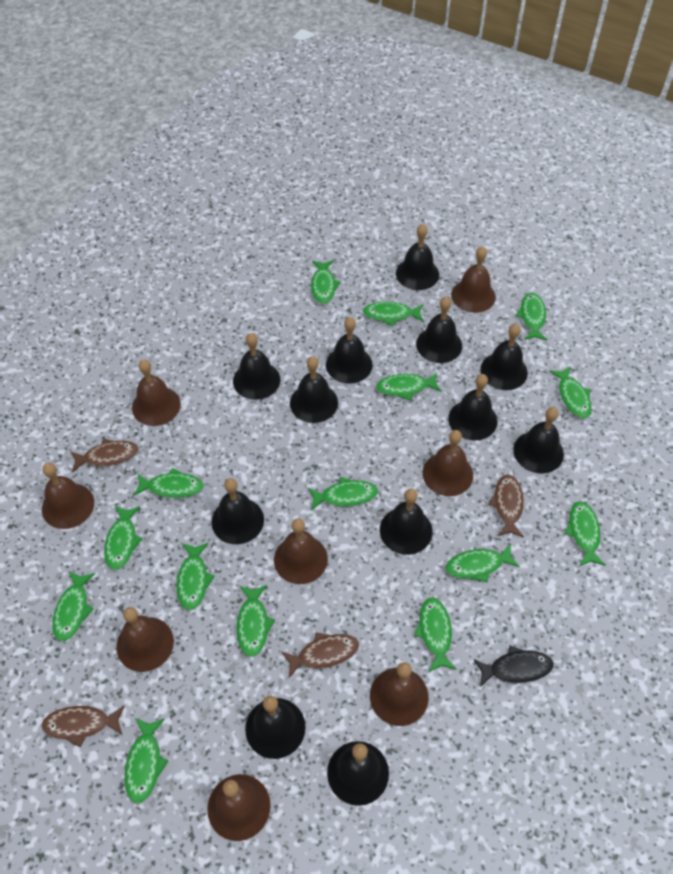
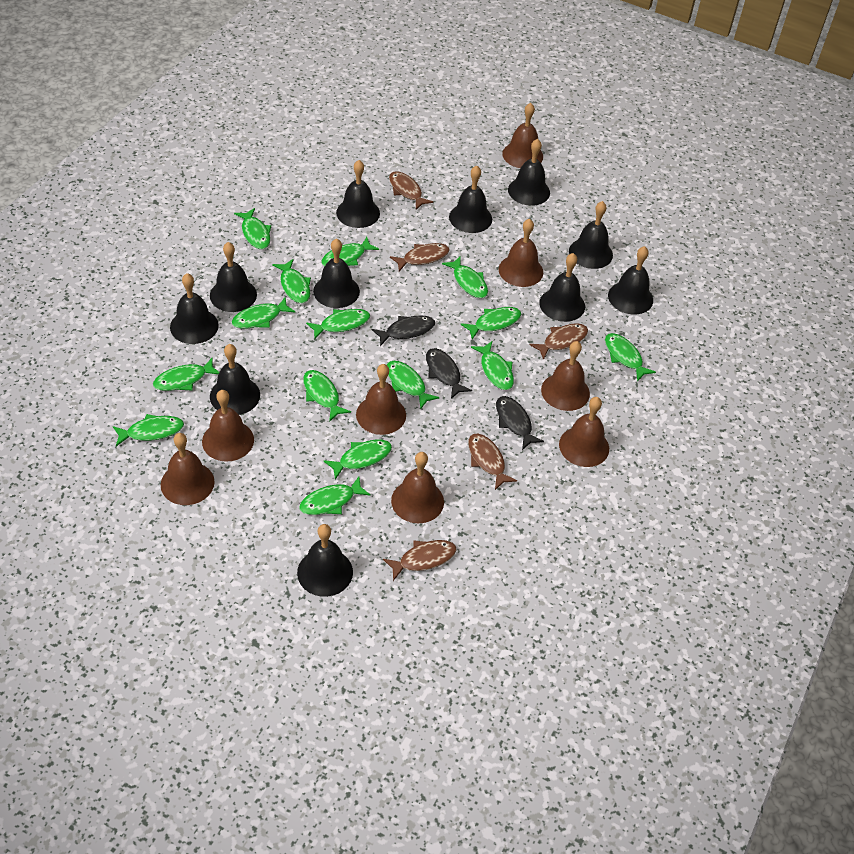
black bell: 12 -> 11
black fish: 1 -> 3
brown fish: 4 -> 5

